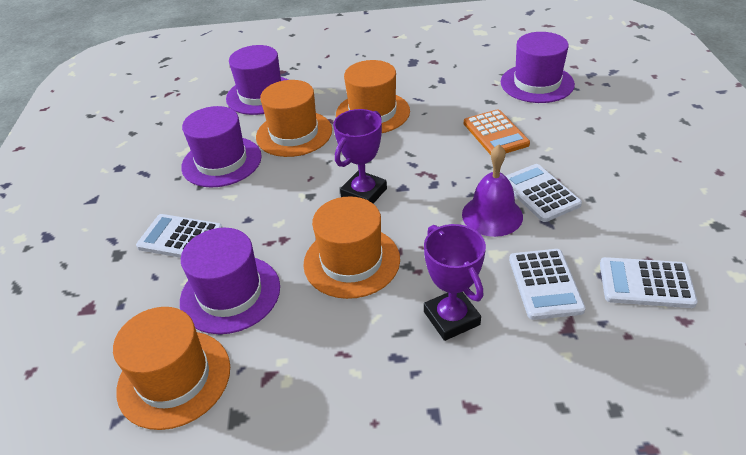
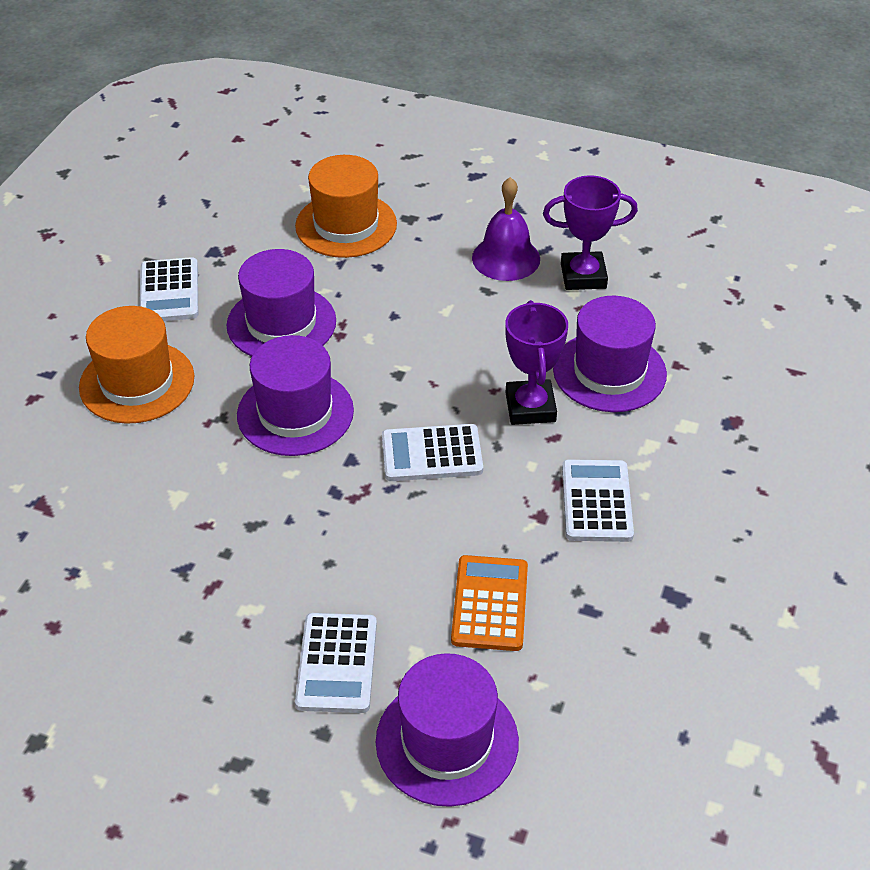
orange hat: 4 -> 2

